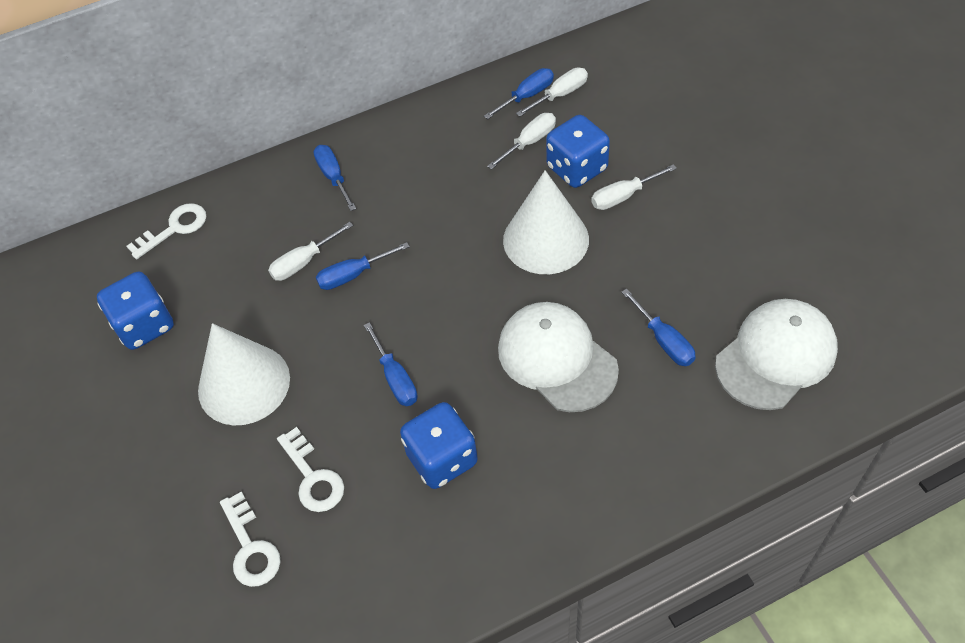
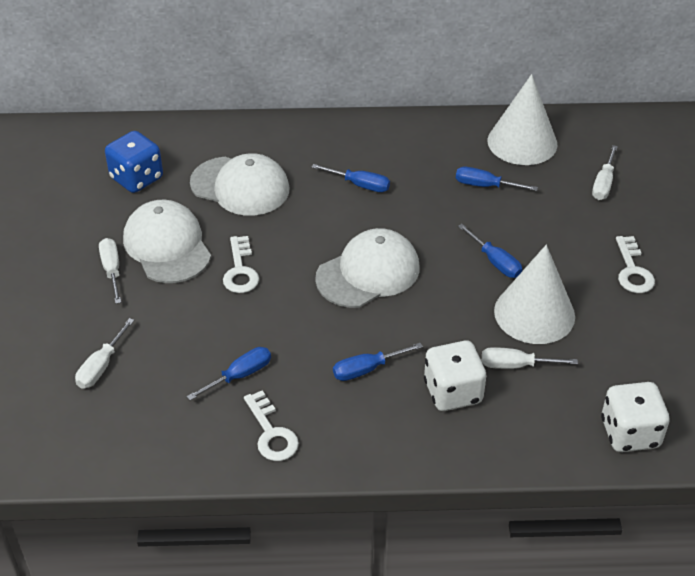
blue dice: 3 -> 1
white cap: 2 -> 3
white dice: 0 -> 2

